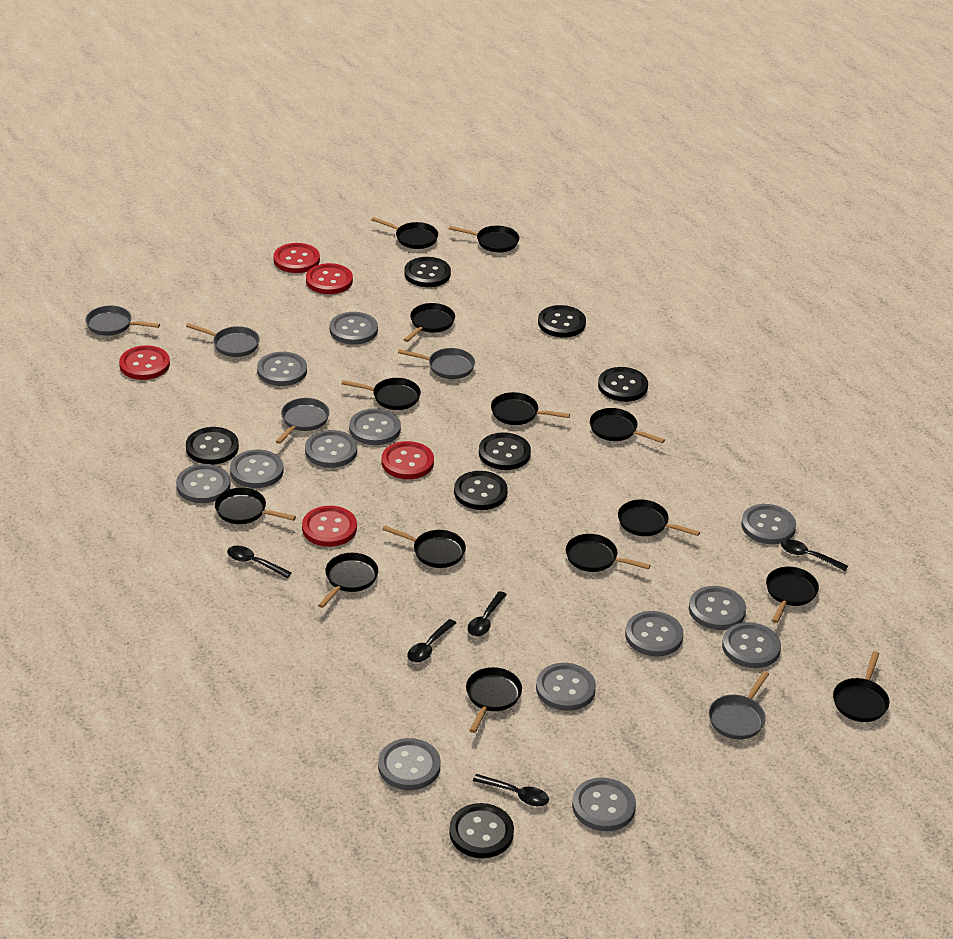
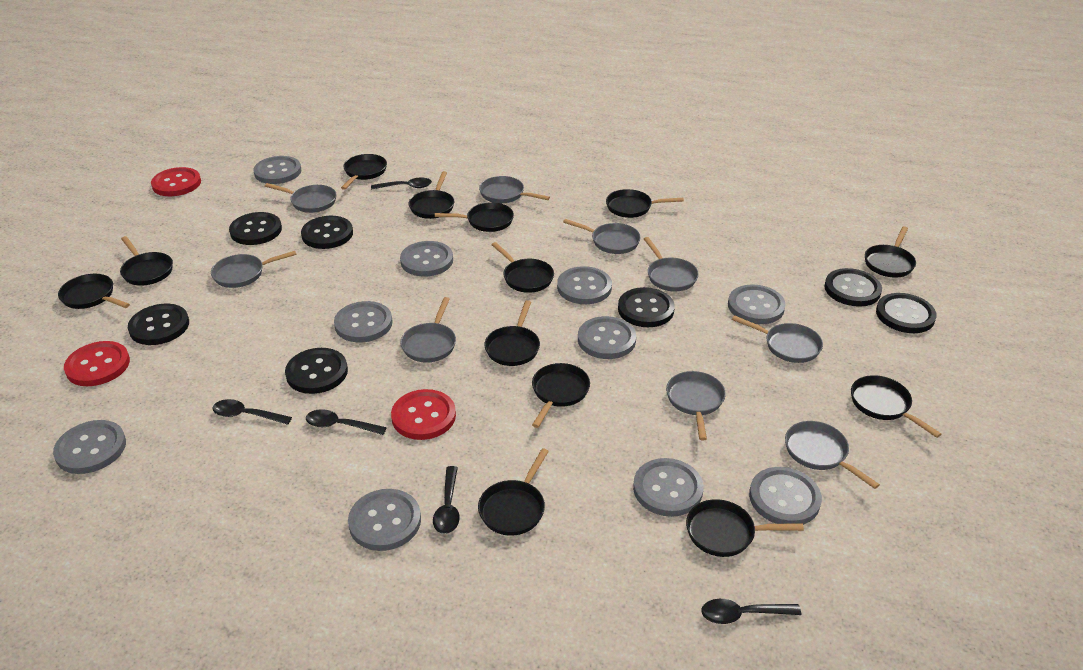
black pan: 14 -> 13
grey button: 13 -> 10
grey pan: 5 -> 9
red button: 5 -> 3

